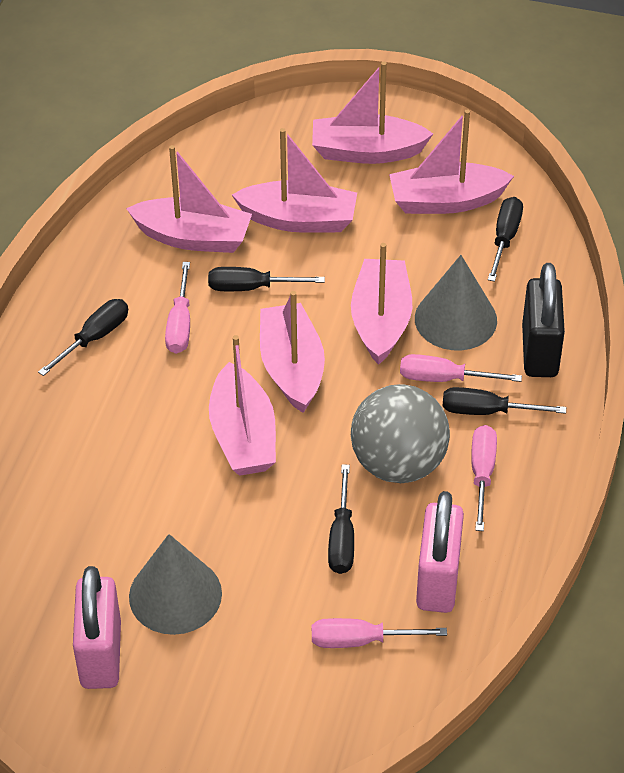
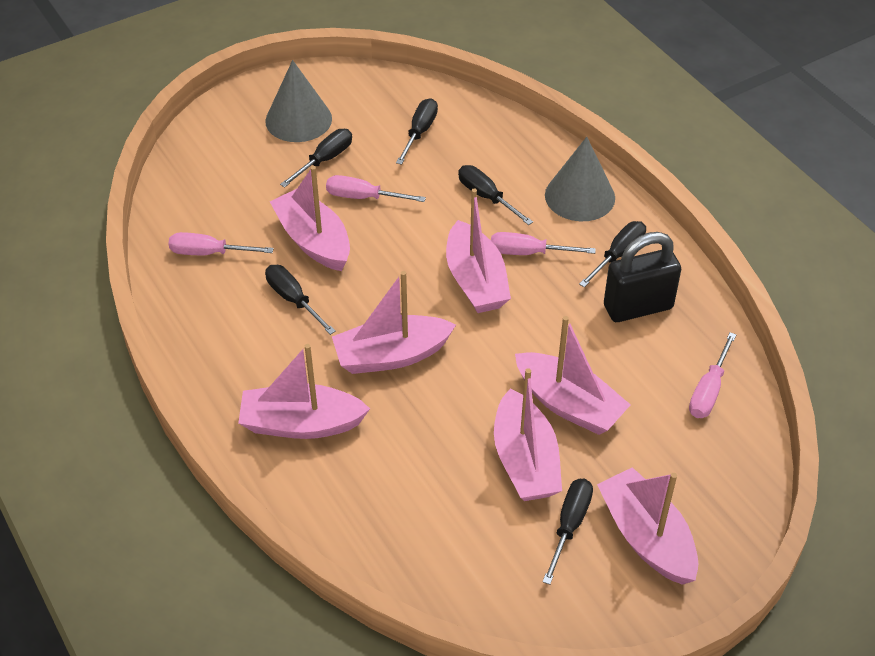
black screwdriver: 5 -> 6
grey ball: 1 -> 0
pink padlock: 2 -> 0

